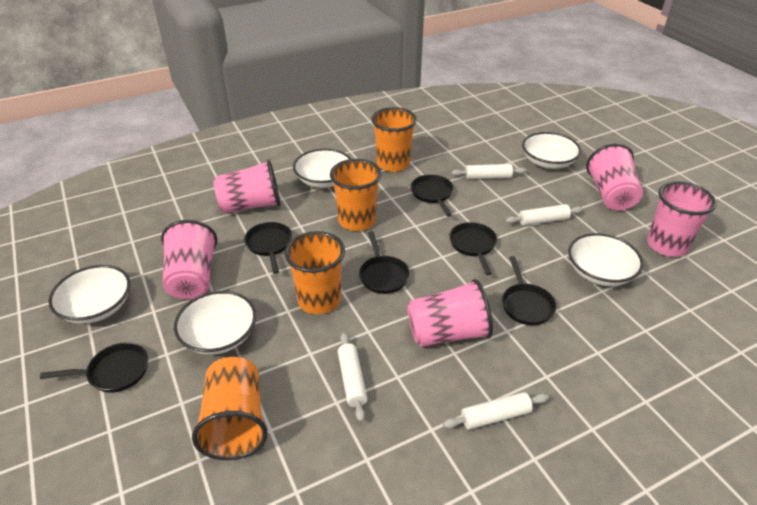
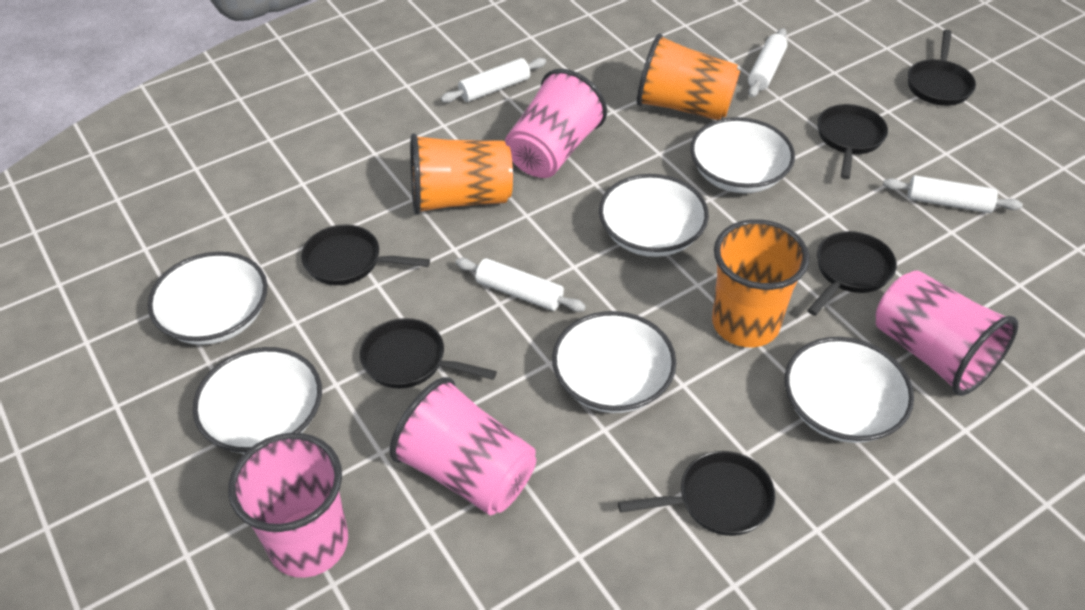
orange cup: 4 -> 3
pink cup: 5 -> 4
white bowl: 5 -> 6

